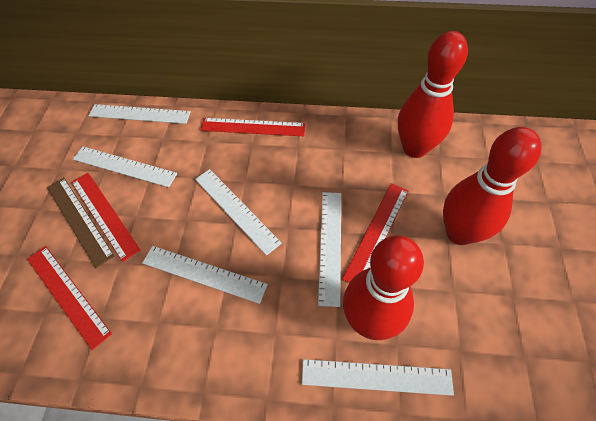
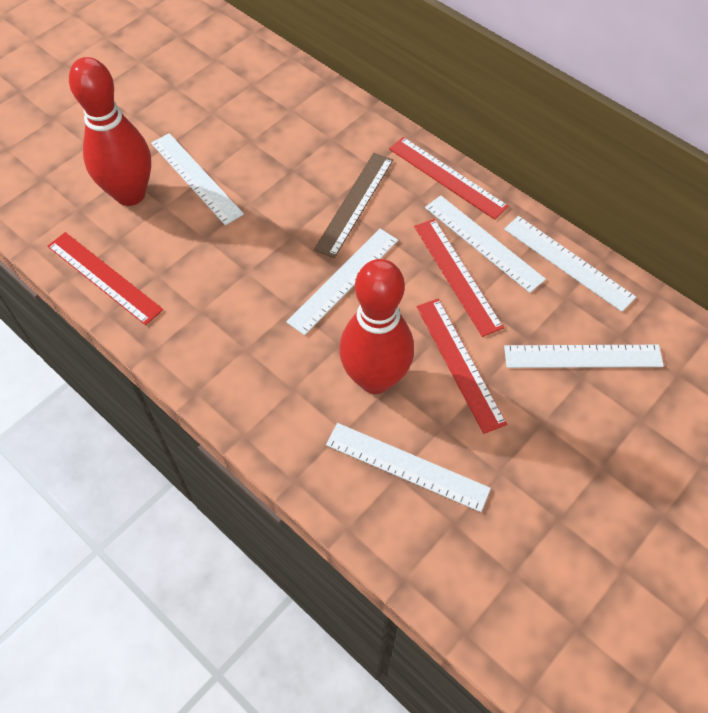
red bowling pin: 3 -> 2

